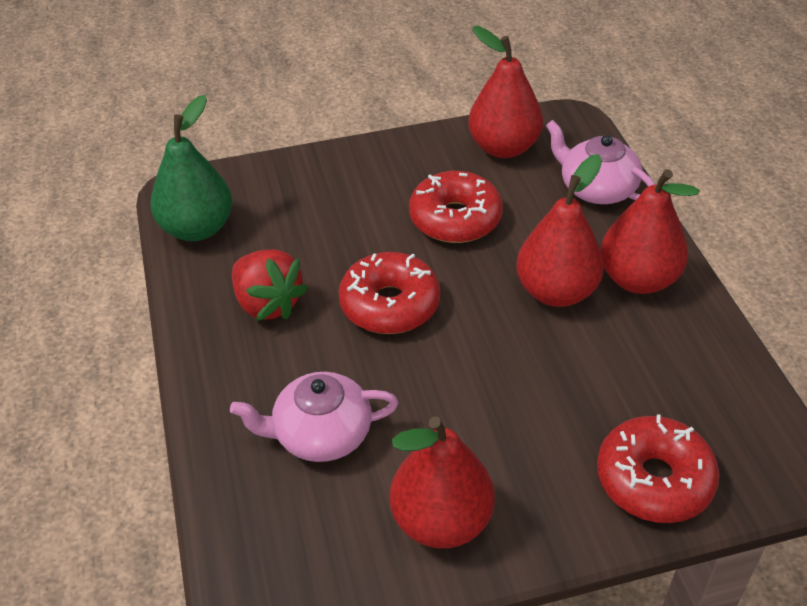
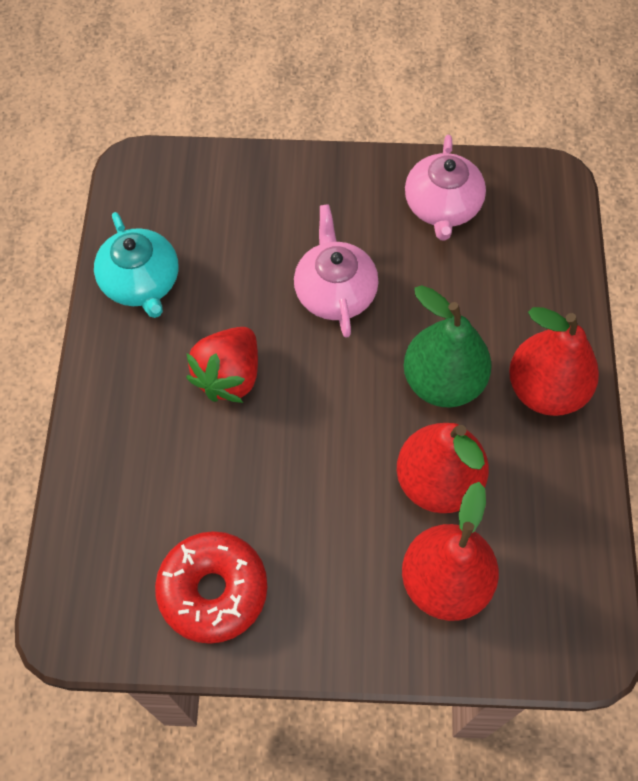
red donut: 3 -> 1
red pear: 4 -> 3
turquoise teapot: 0 -> 1

